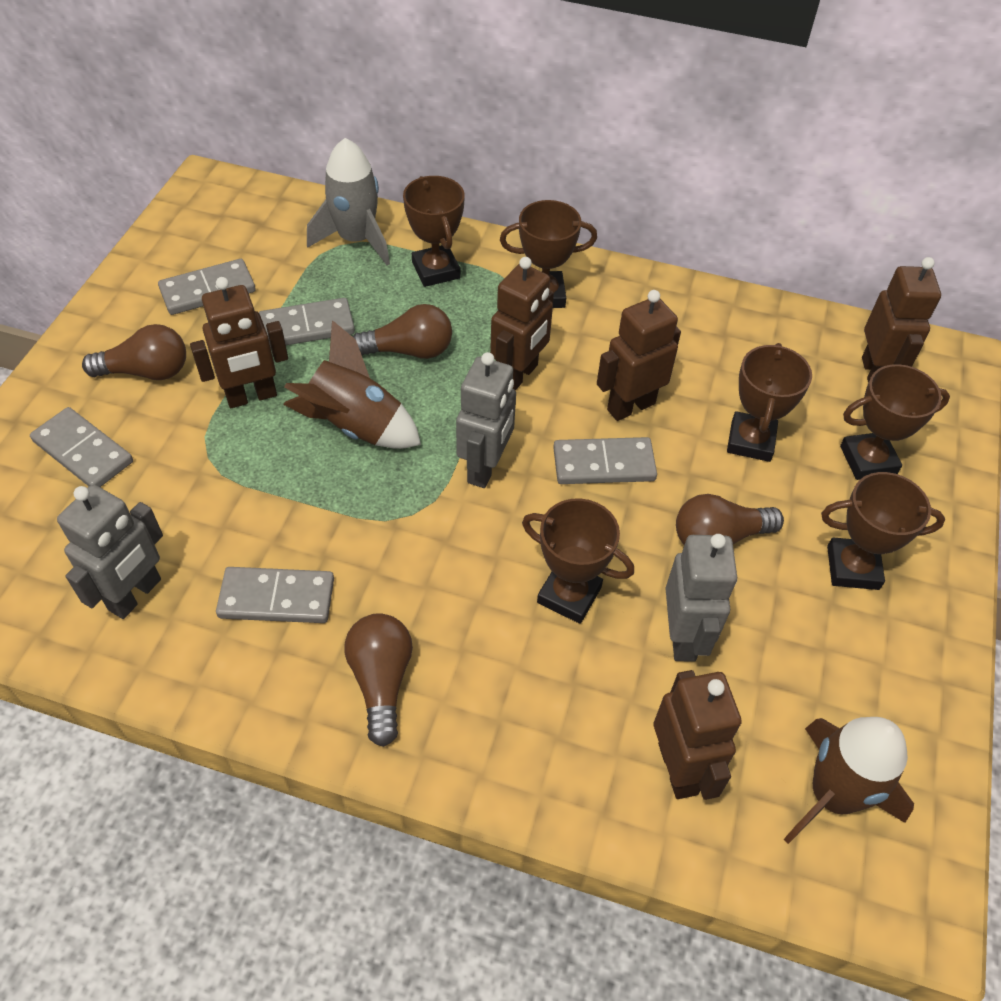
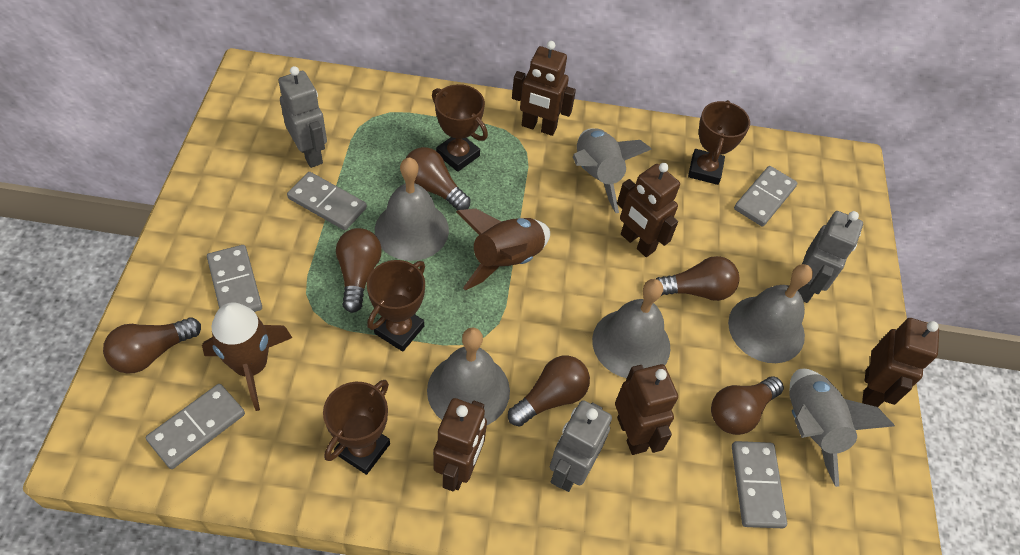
brown light bulb: 4 -> 6
brown trophy: 6 -> 4
grey bell: 0 -> 4
grey rocket: 1 -> 2

